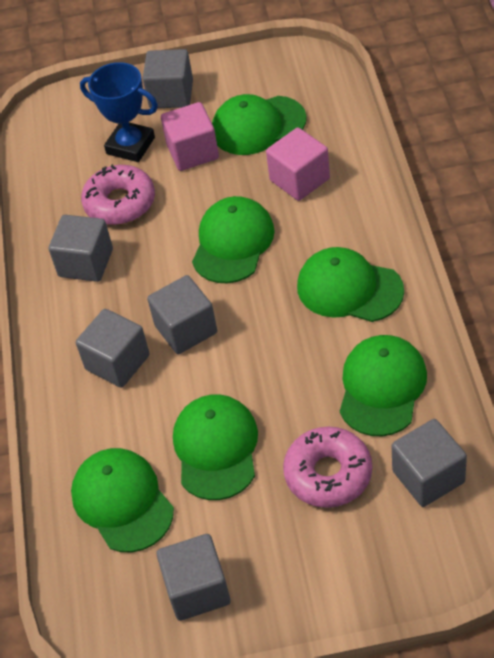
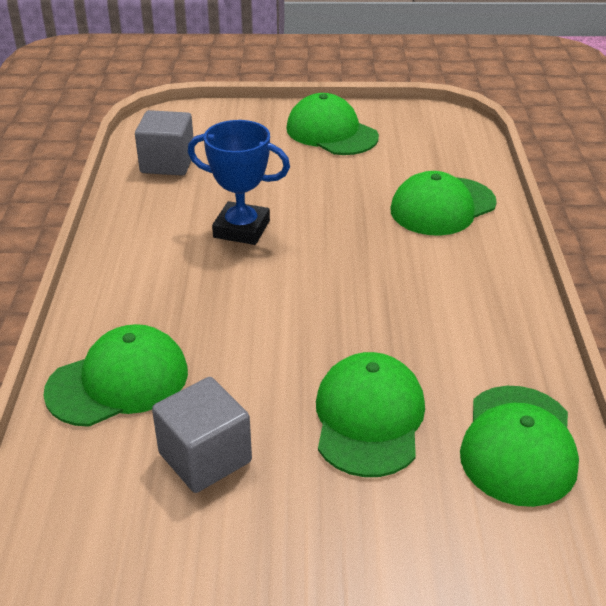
green cap: 6 -> 5
grey cube: 6 -> 2
pink cube: 2 -> 0
pink donut: 2 -> 0

